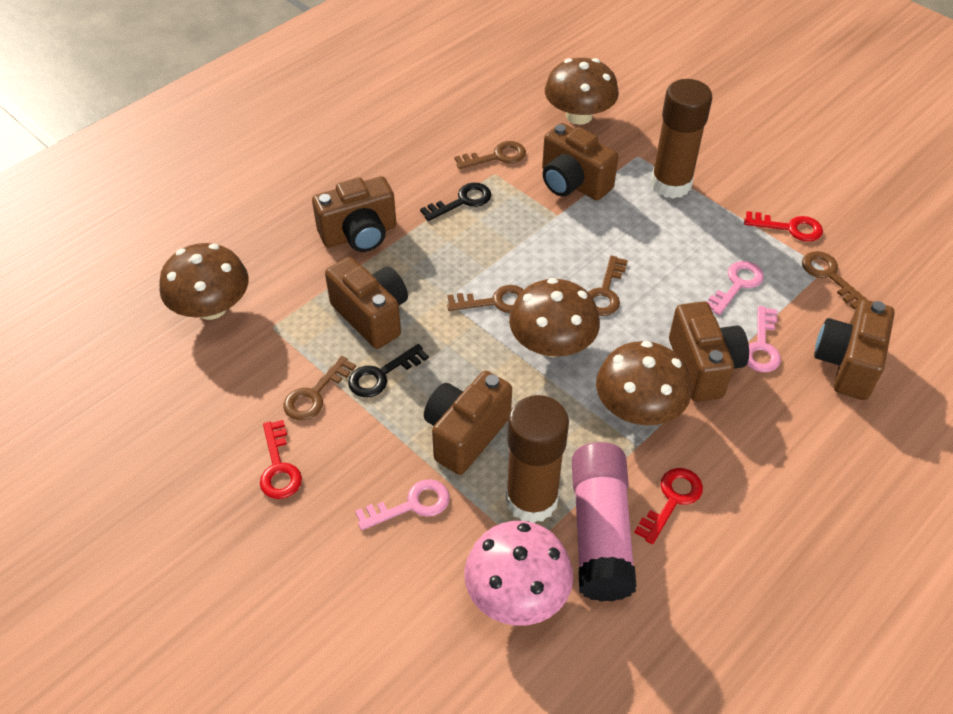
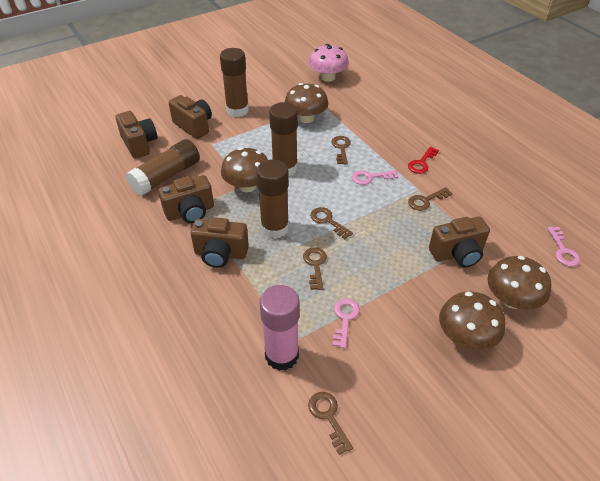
black key: 2 -> 0
brown camera: 6 -> 5
brown glue stick: 2 -> 4
red key: 3 -> 1

